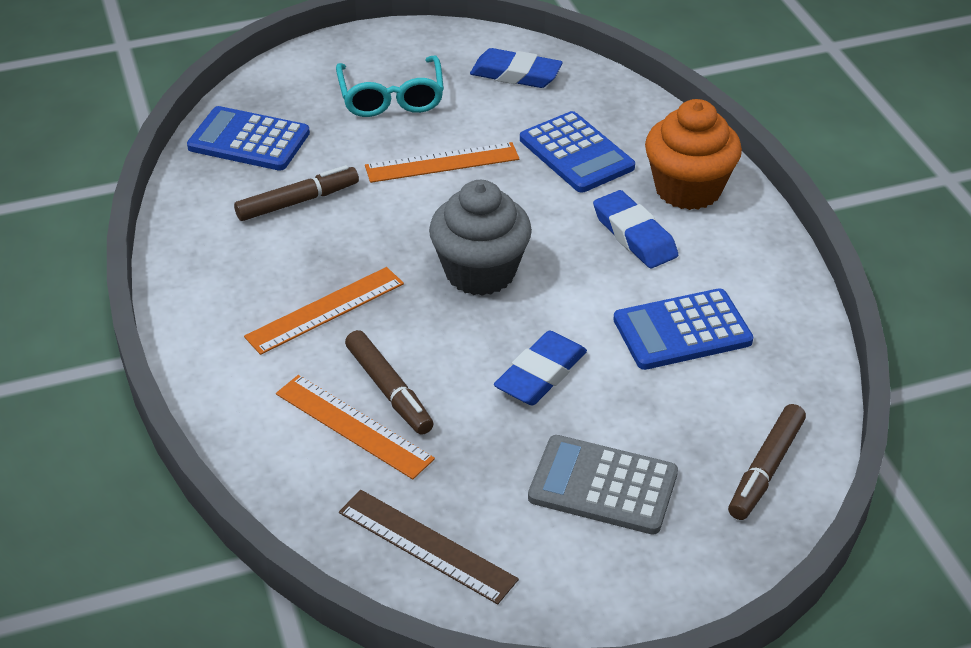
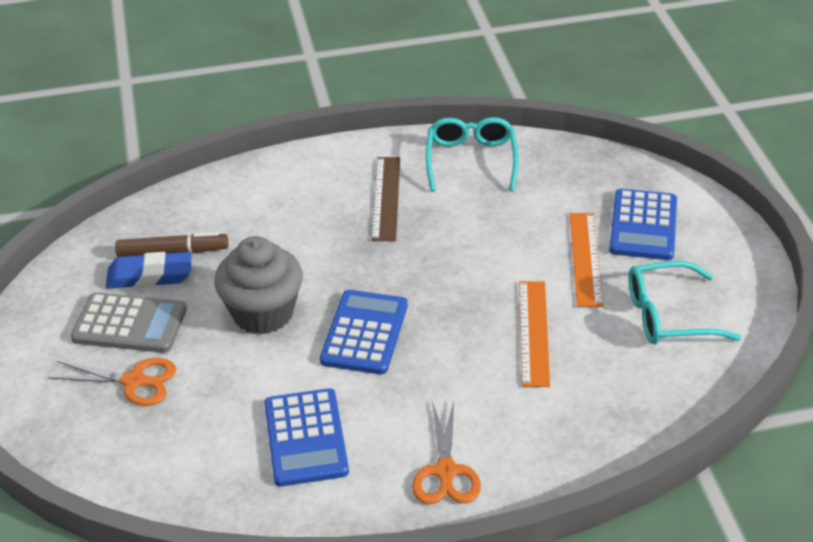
blue eraser: 3 -> 1
brown marker: 3 -> 1
orange cupcake: 1 -> 0
orange ruler: 3 -> 2
orange scissors: 0 -> 2
turquoise glasses: 1 -> 2

